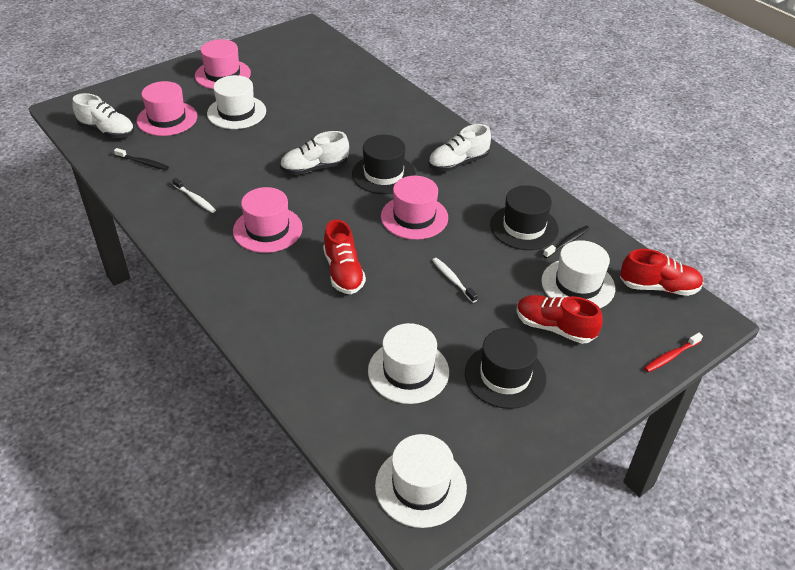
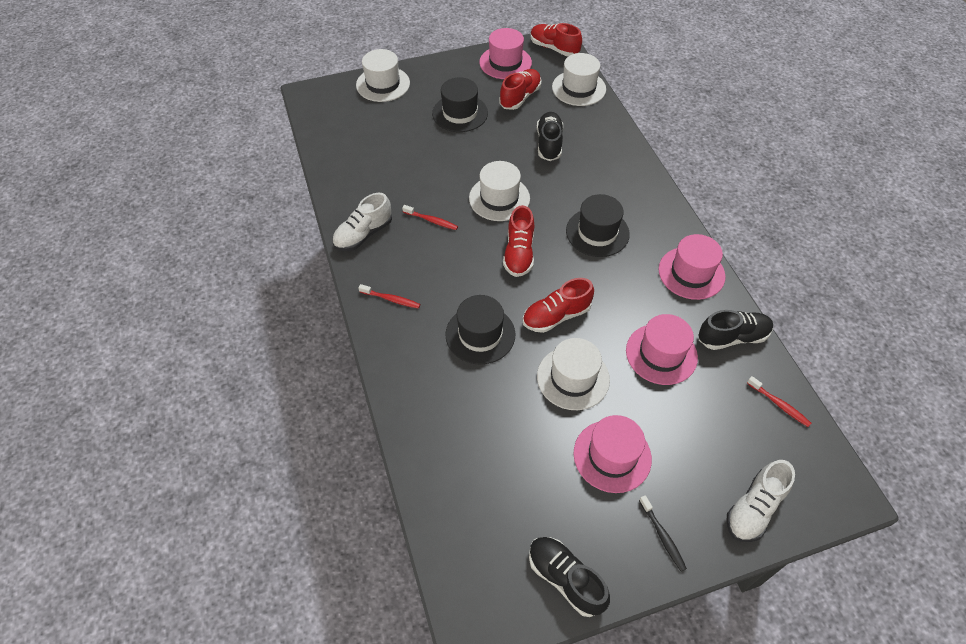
black shoe: 0 -> 3
black toothbrush: 2 -> 1
red shoe: 3 -> 4
red toothbrush: 1 -> 3
white shoe: 3 -> 2
white toothbrush: 2 -> 0

